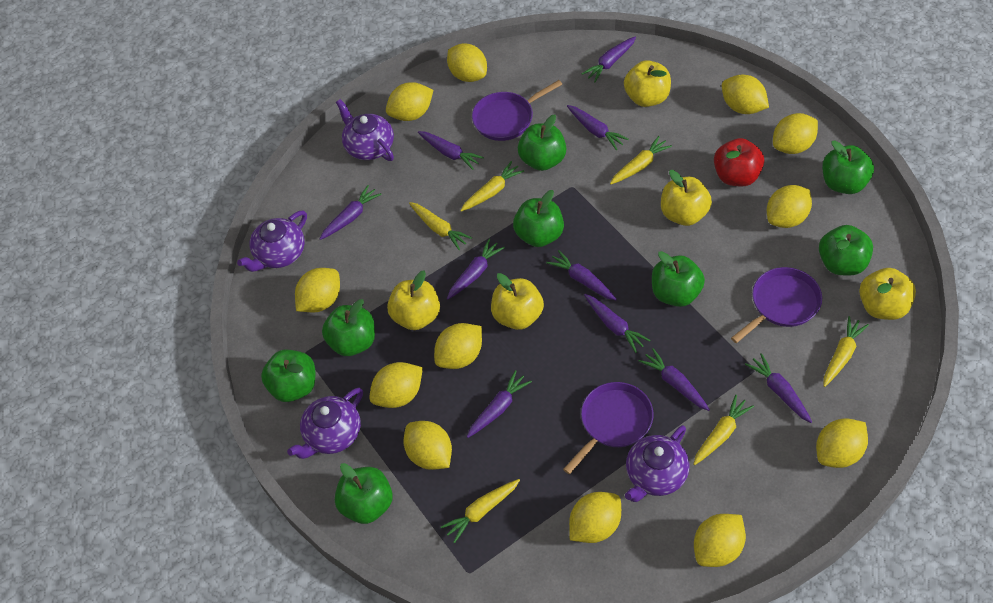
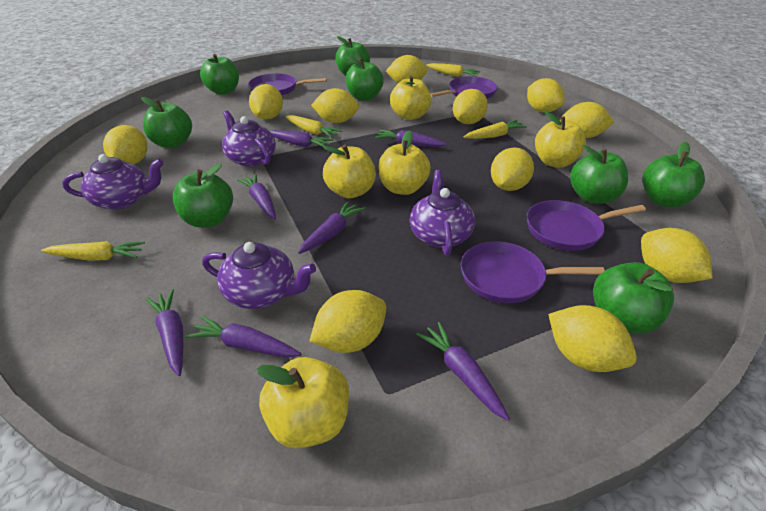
purple carrot: 10 -> 7
purple pan: 3 -> 4
red apple: 1 -> 0
yellow carrot: 6 -> 4
yellow lemon: 12 -> 11

